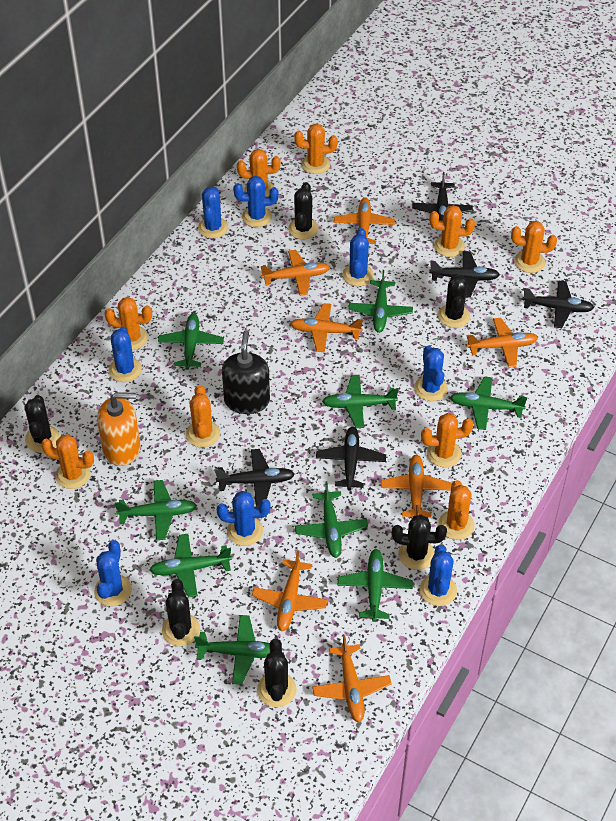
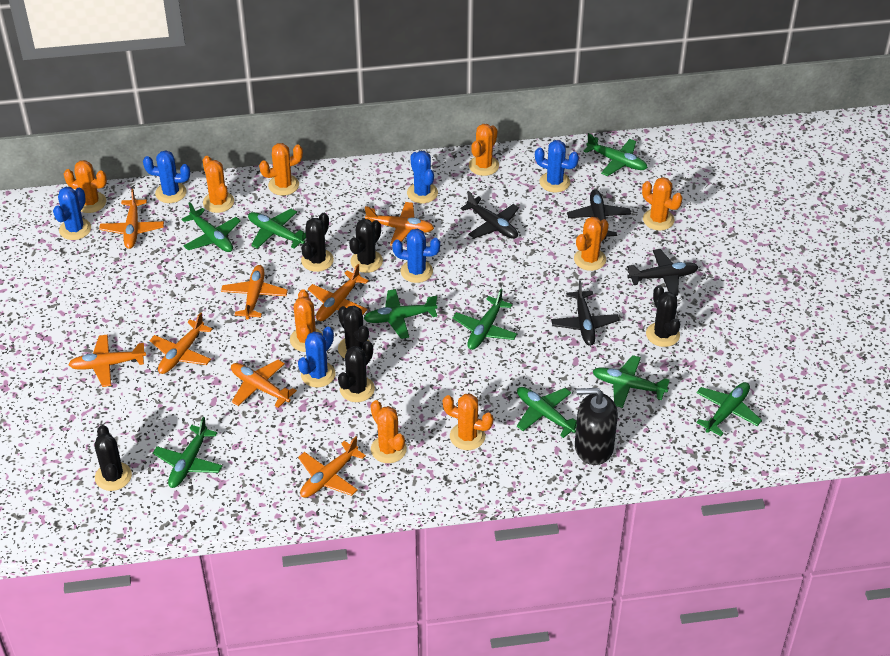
black plane: 5 -> 4
blue cactus: 8 -> 6
orange plane: 7 -> 8
orange soap dispenser: 1 -> 0

